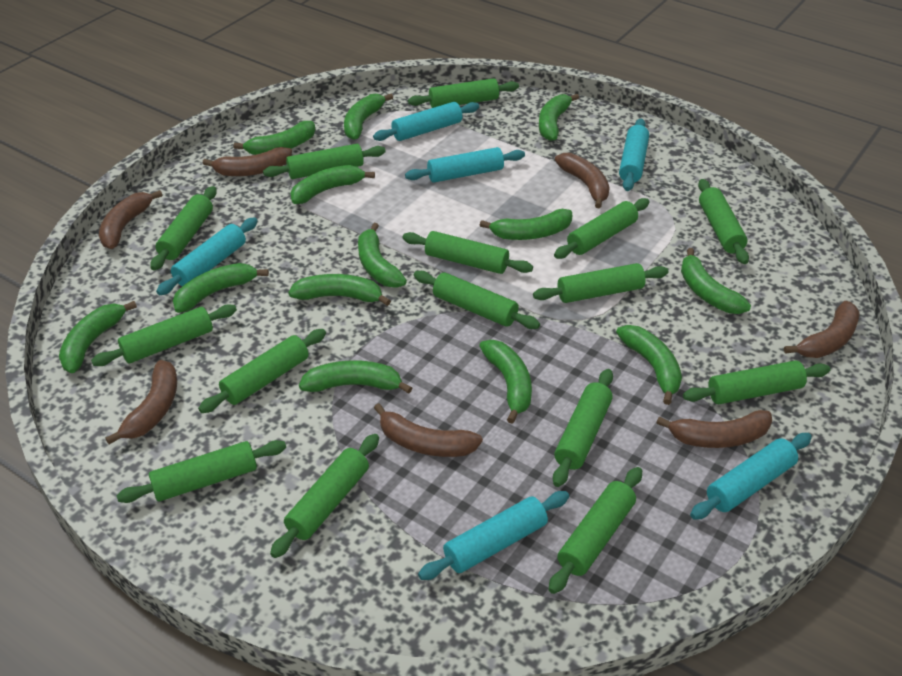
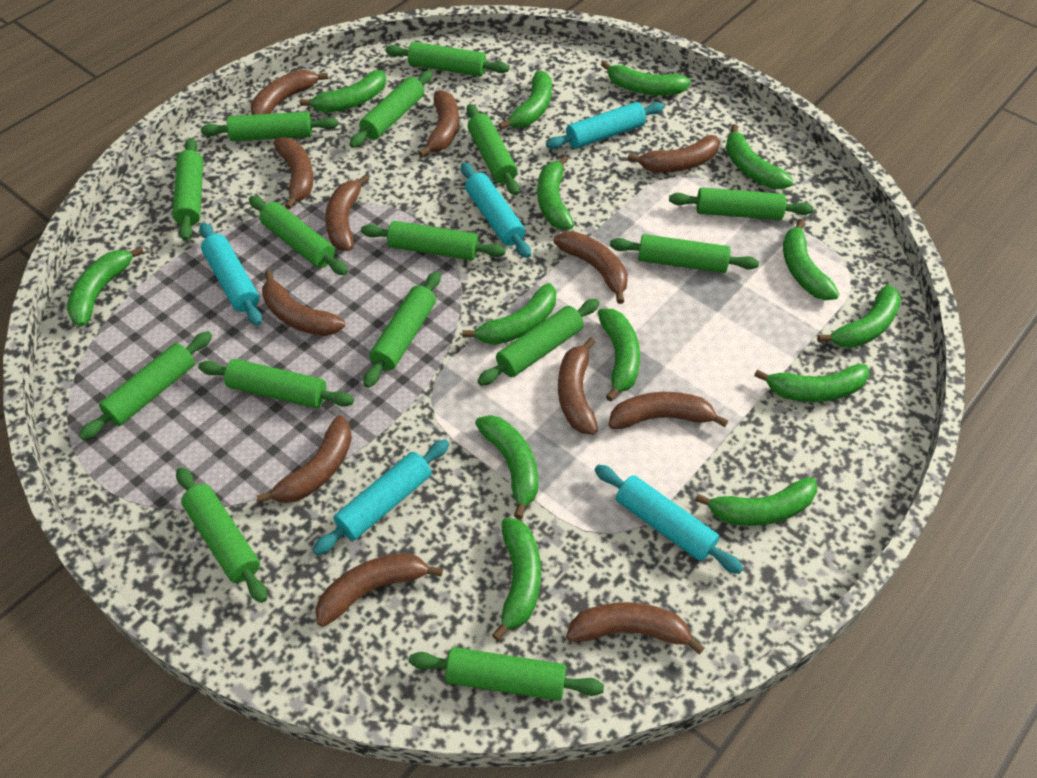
brown banana: 7 -> 12
green banana: 13 -> 14
turquoise rolling pin: 6 -> 5

